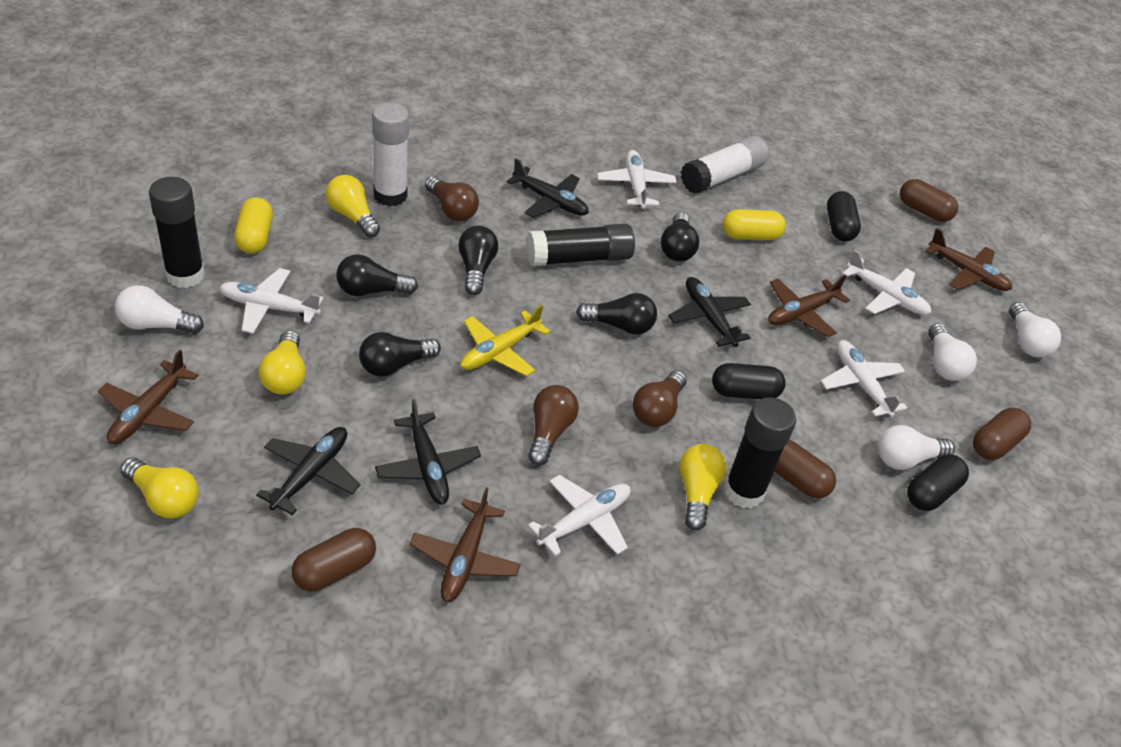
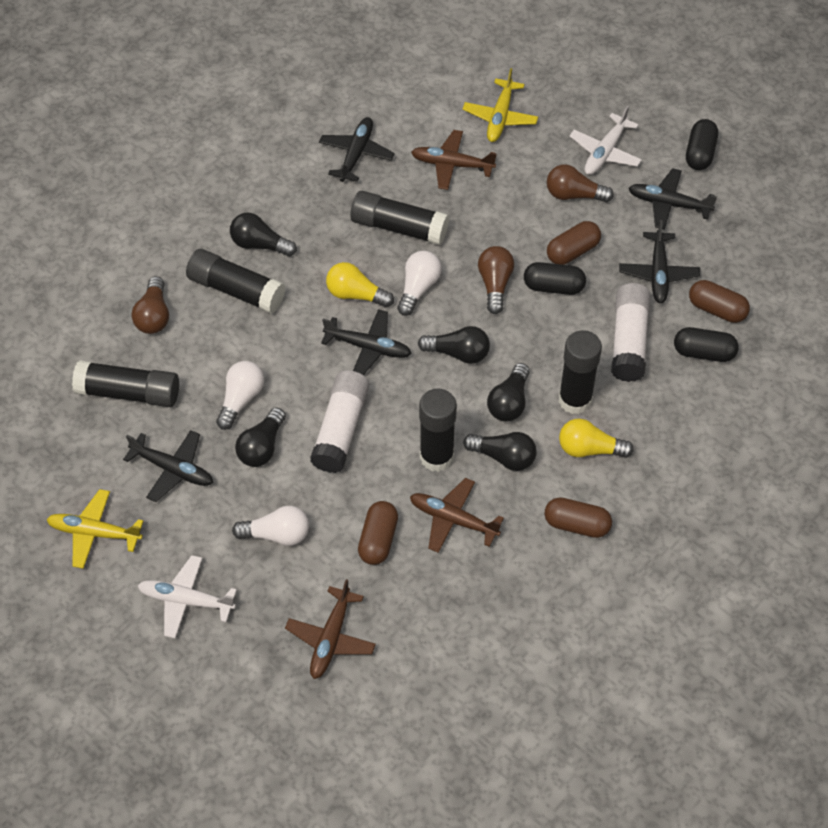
black glue stick: 3 -> 5
black plane: 4 -> 5
brown plane: 4 -> 3
white light bulb: 4 -> 3
white plane: 5 -> 2
yellow capsule: 2 -> 0
yellow light bulb: 4 -> 2
yellow plane: 1 -> 2

